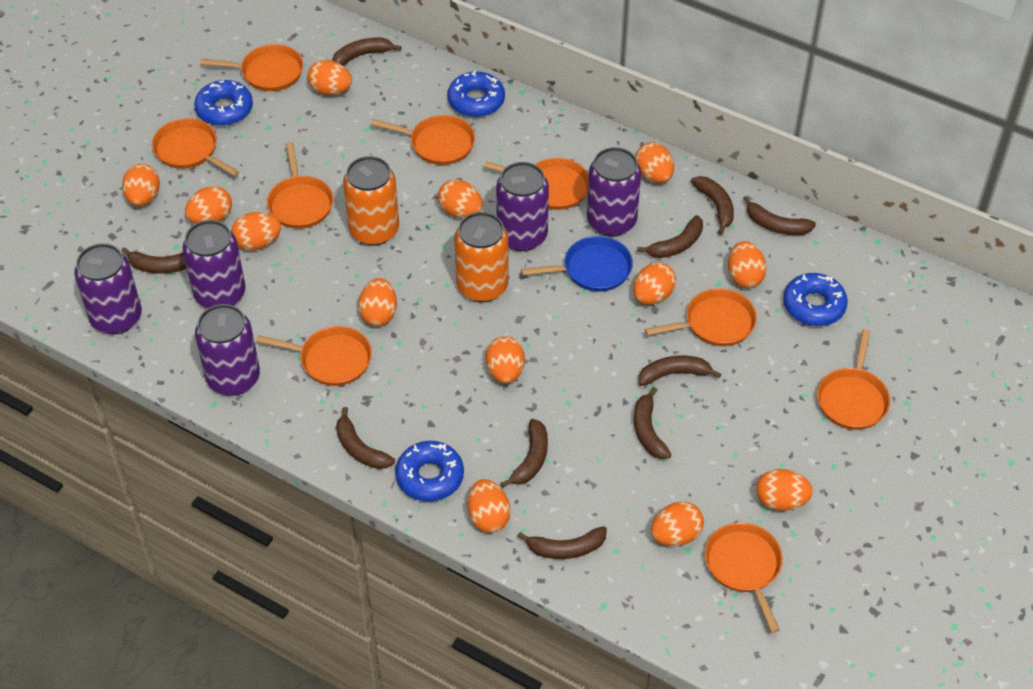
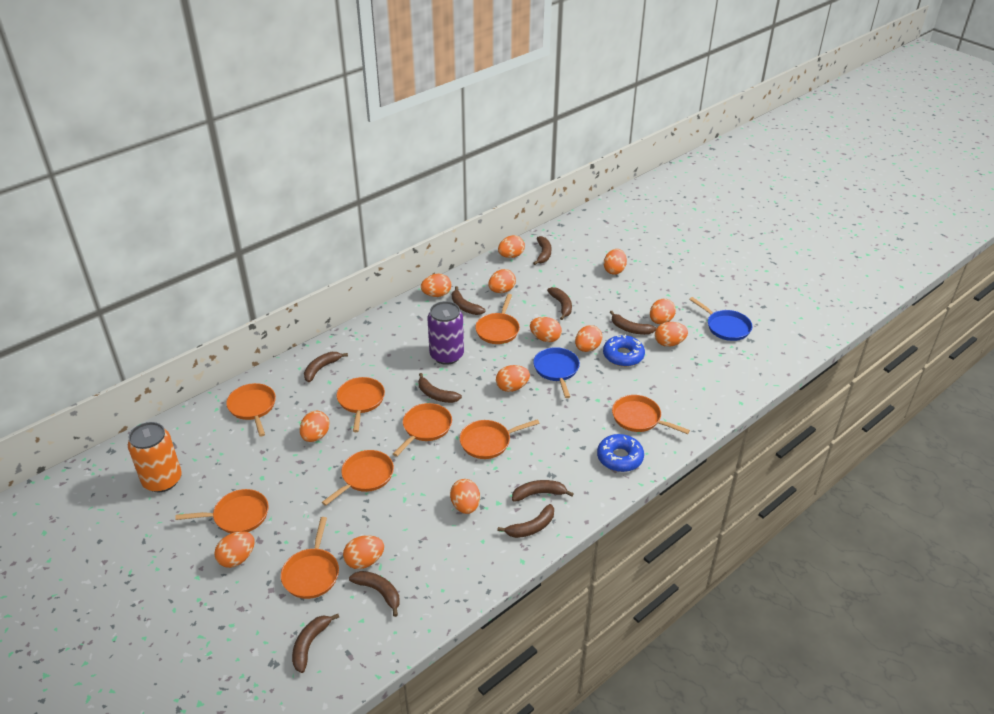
blue donut: 4 -> 2
blue pan: 1 -> 2
orange can: 2 -> 1
purple can: 5 -> 1

